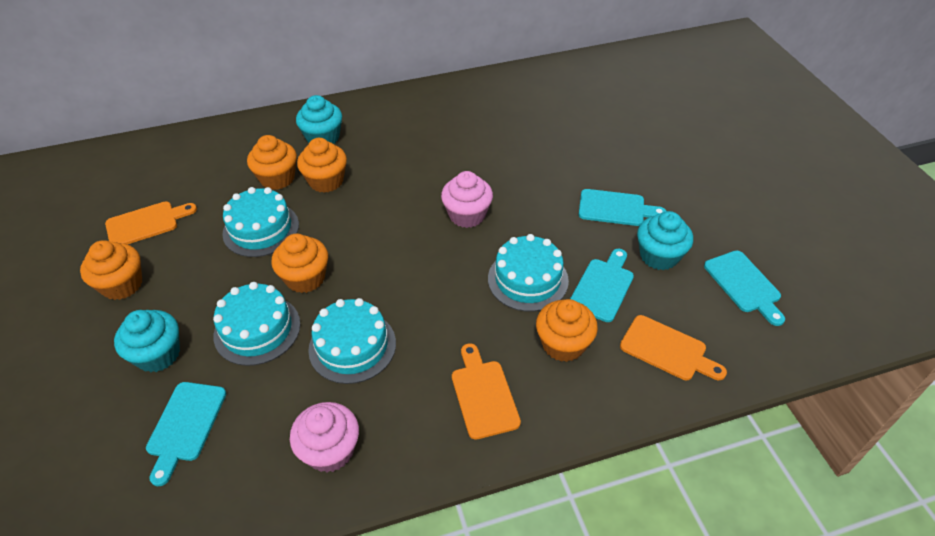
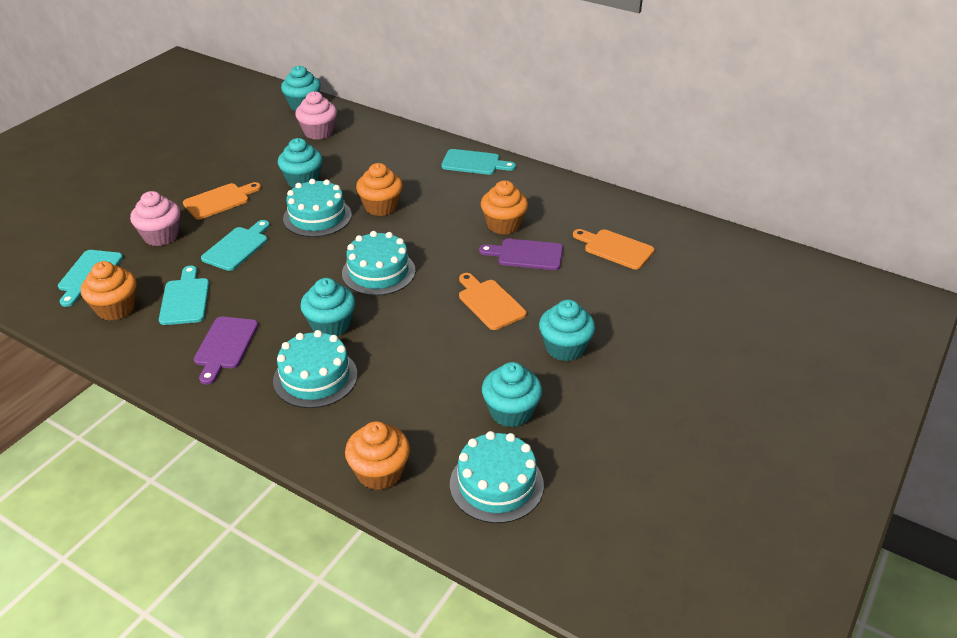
orange cupcake: 5 -> 4
purple cutting board: 0 -> 2
turquoise cupcake: 3 -> 5

